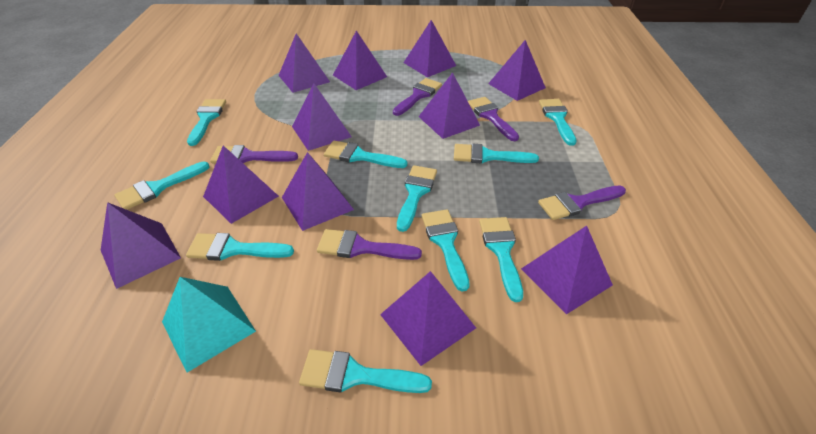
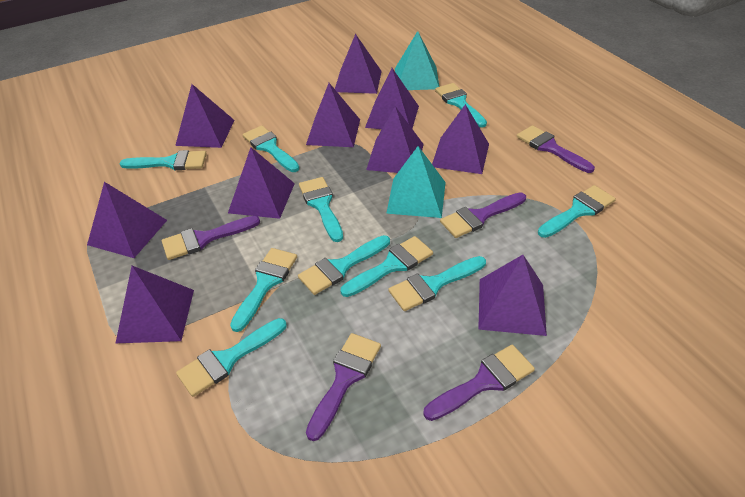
purple pyramid: 11 -> 10
turquoise pyramid: 1 -> 2

